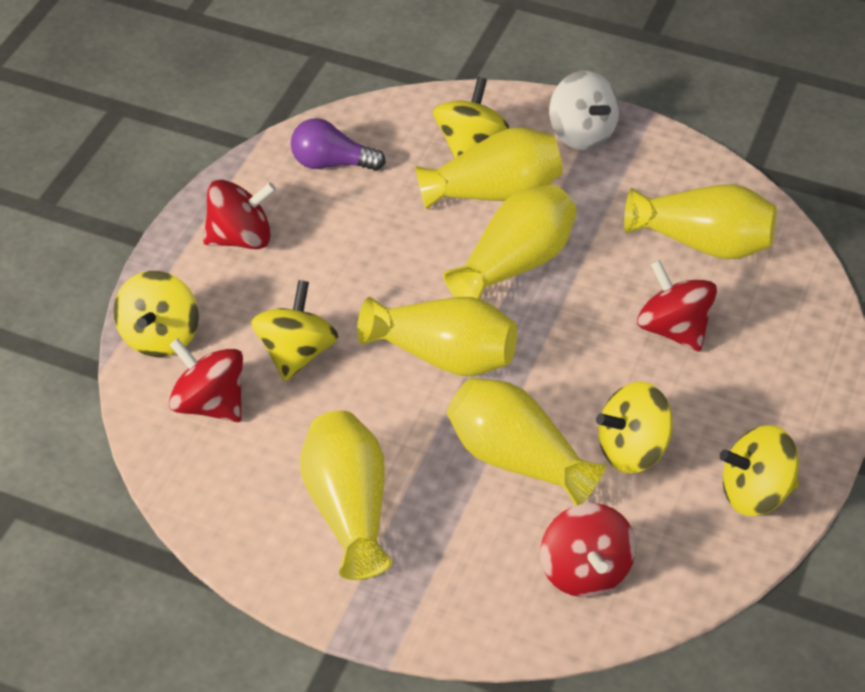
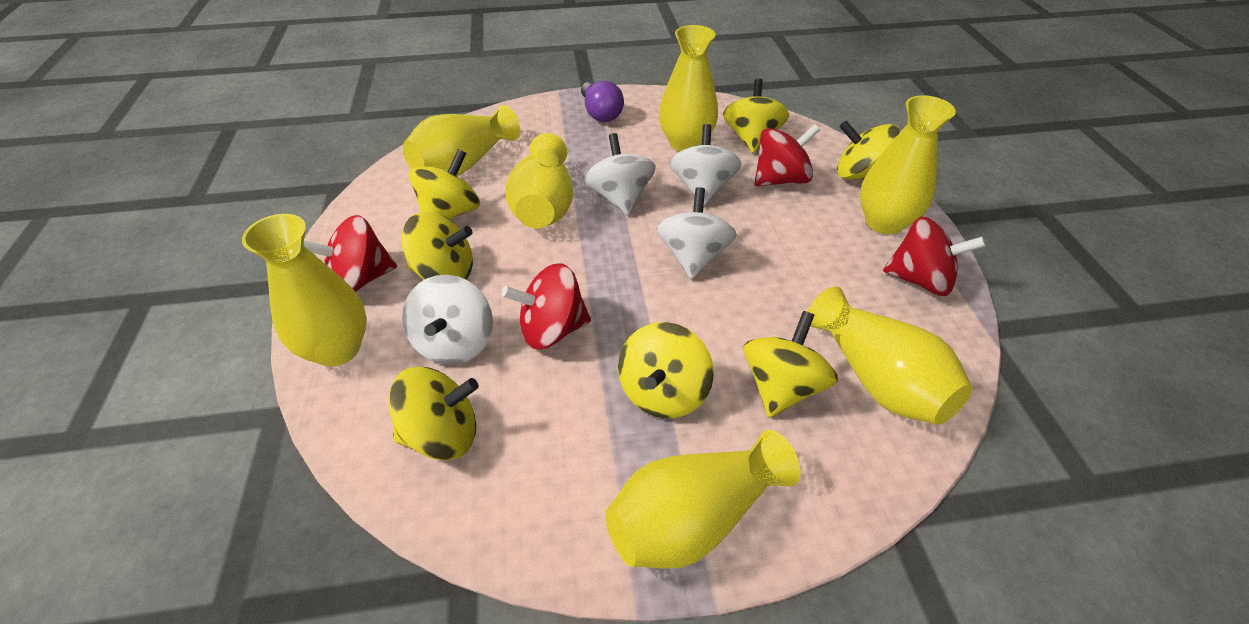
white spinning top: 1 -> 4
yellow spinning top: 5 -> 7
yellow vase: 6 -> 7

